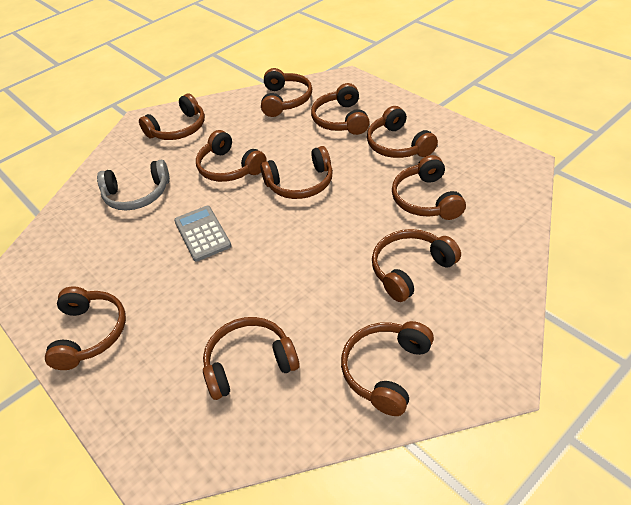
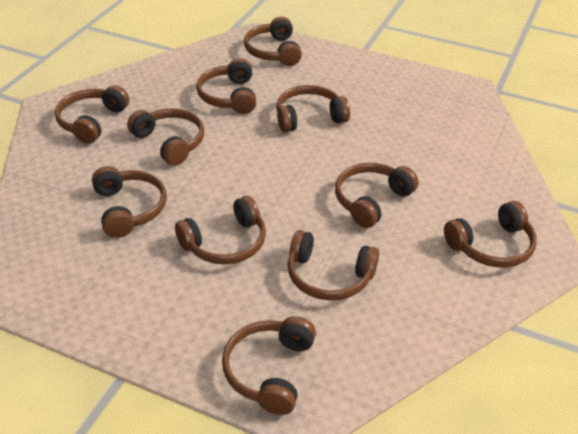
grey calculator: 1 -> 0
grey headphones: 1 -> 0

